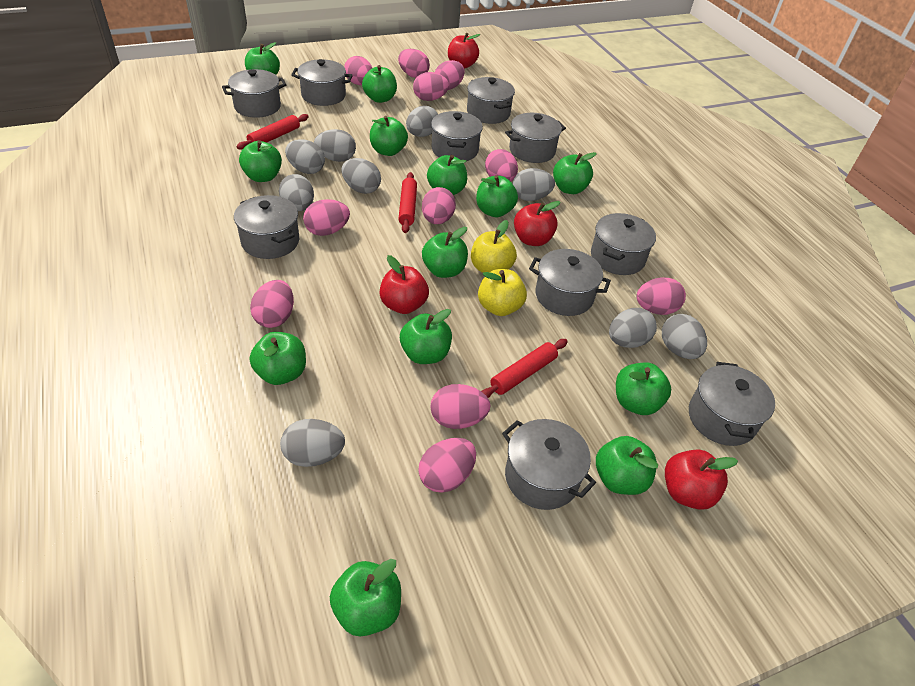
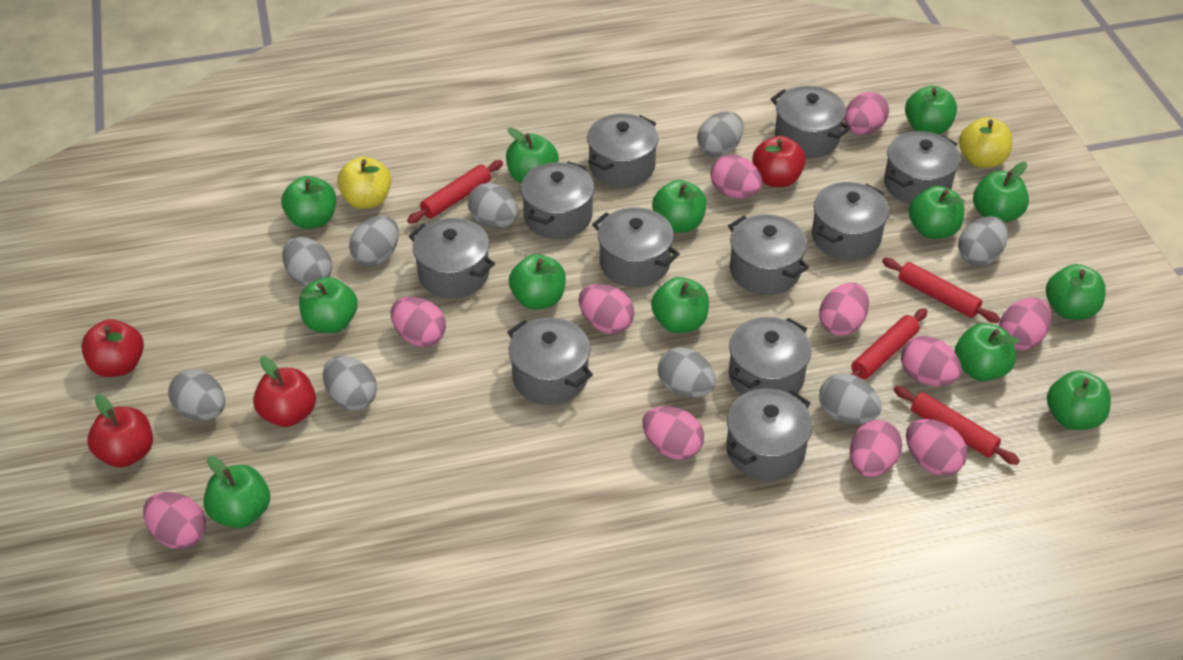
grey pot: 10 -> 11
red rolling pin: 3 -> 4

